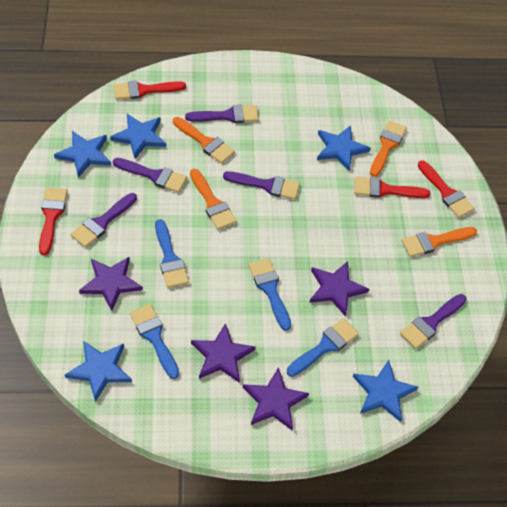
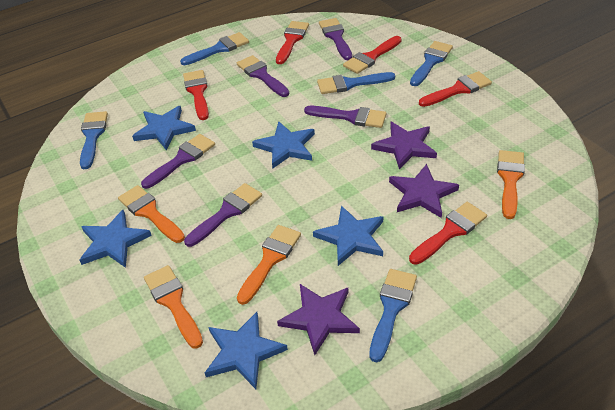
blue brush: 4 -> 5
purple star: 4 -> 3
red brush: 4 -> 5

